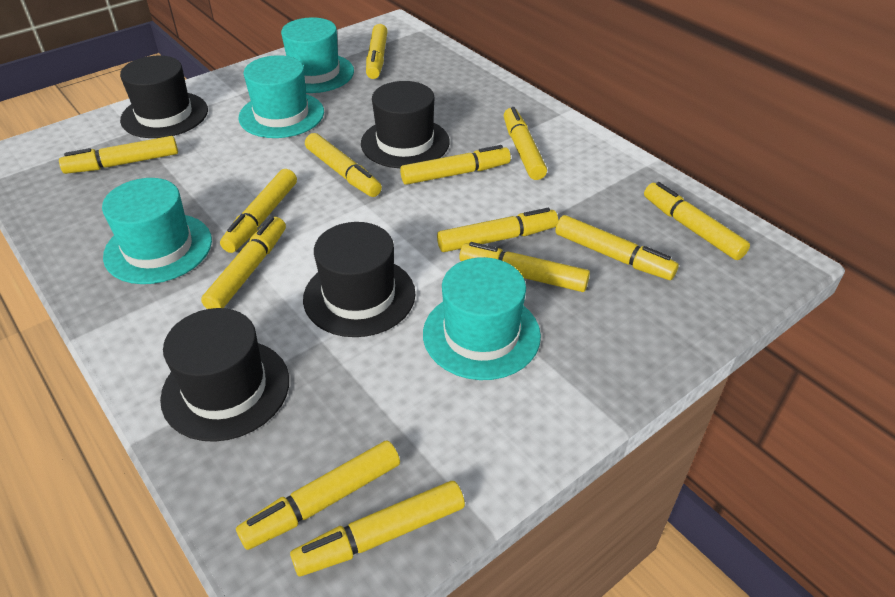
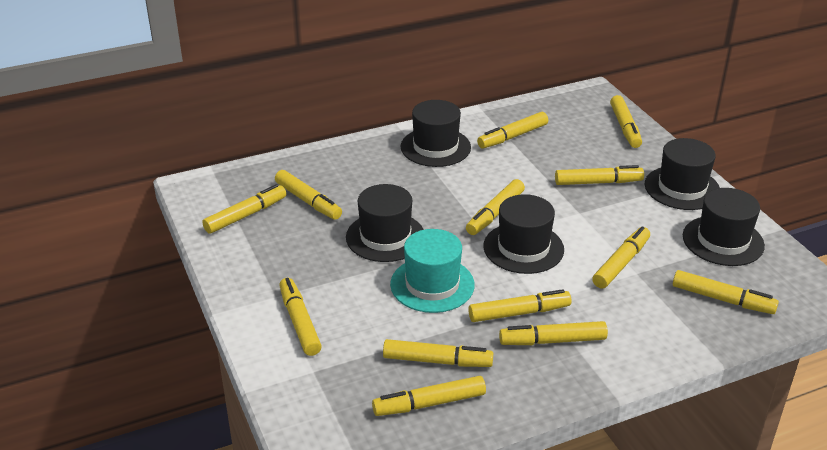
black hat: 4 -> 5
turquoise hat: 4 -> 1

